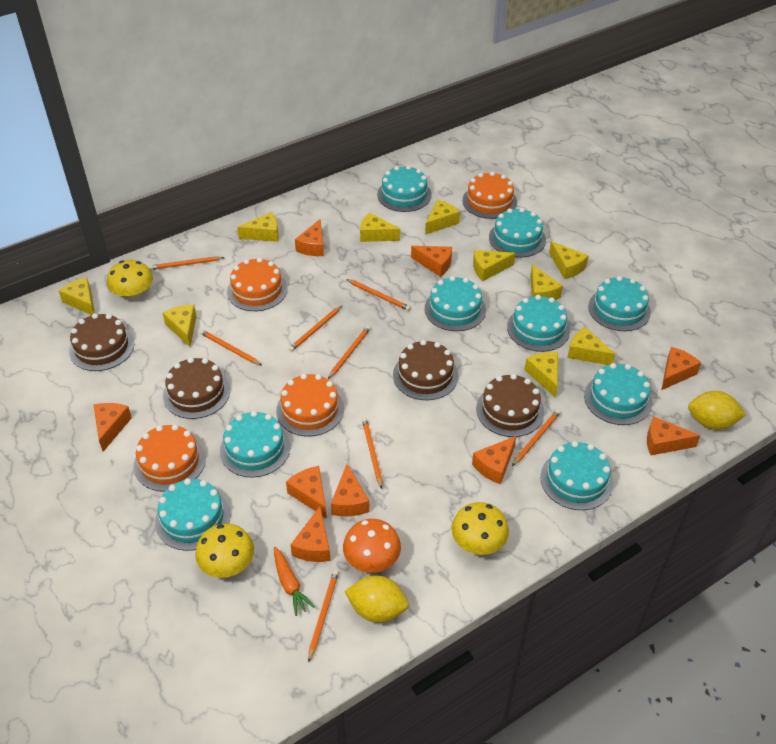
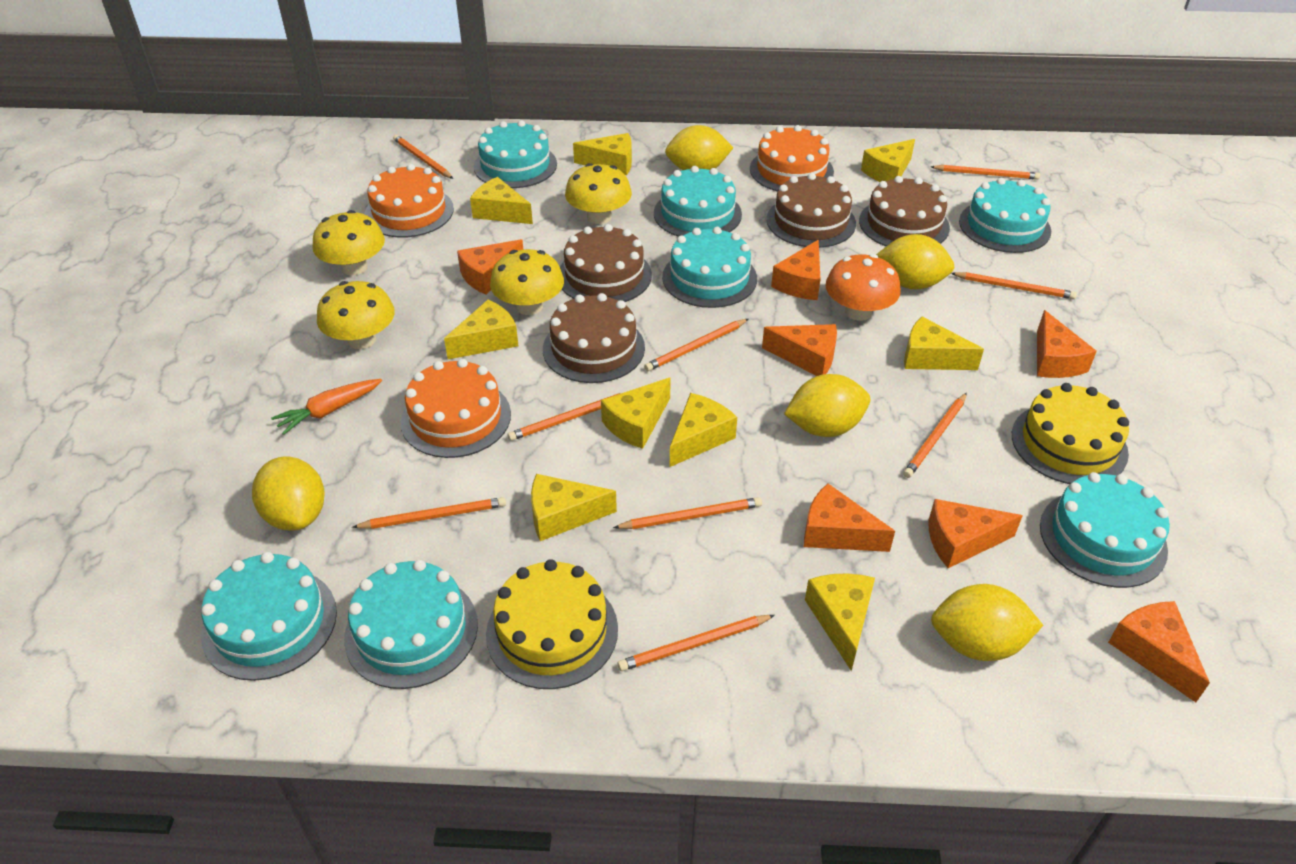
orange cake: 4 -> 3
orange cheese: 9 -> 7
orange pencil: 8 -> 9
turquoise cake: 9 -> 7
yellow cake: 0 -> 2
yellow cheese: 10 -> 9
yellow lemon: 2 -> 5
yellow mushroom: 3 -> 4

